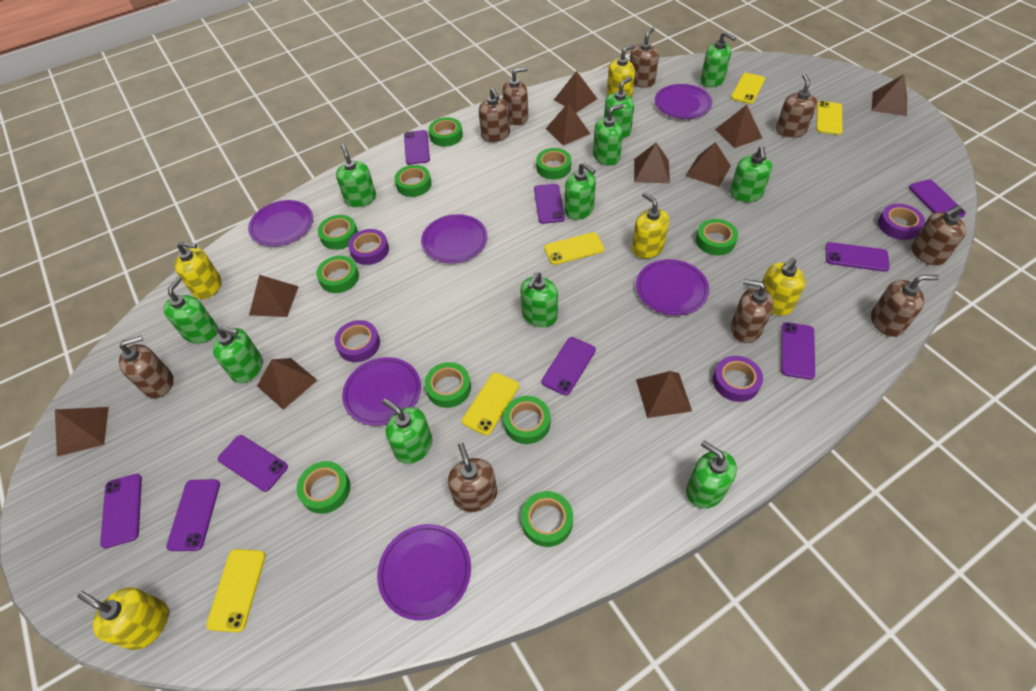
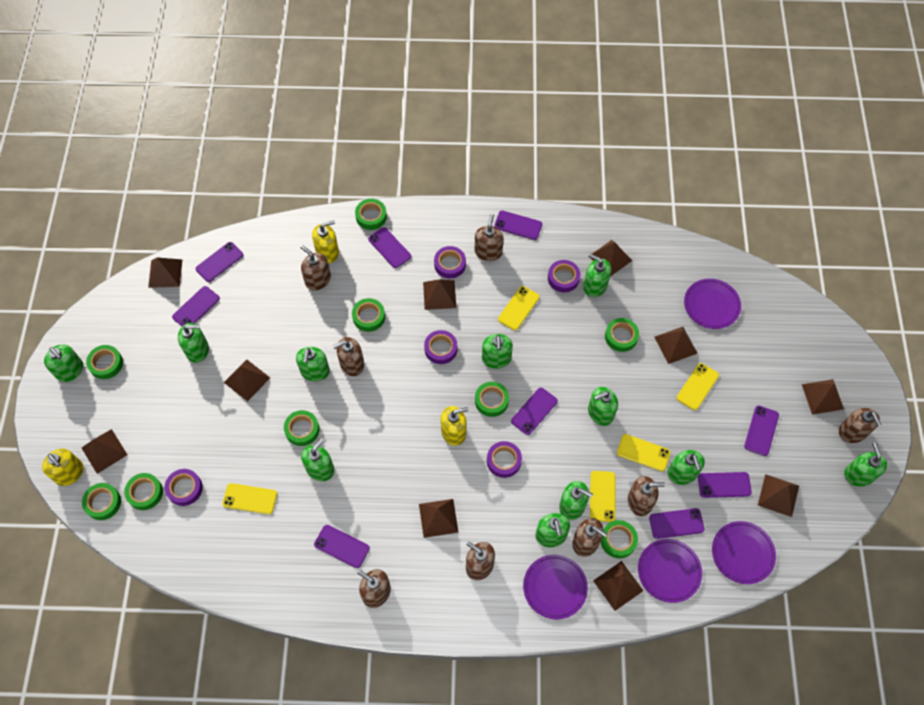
brown soap dispenser: 9 -> 8
green tape: 10 -> 9
purple plate: 6 -> 4
purple tape: 4 -> 5
yellow soap dispenser: 5 -> 3

